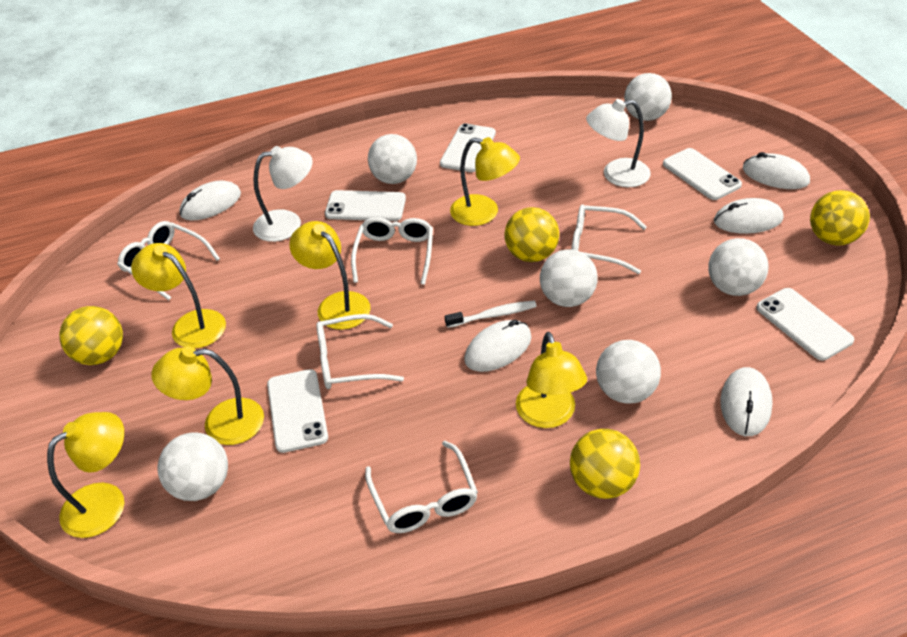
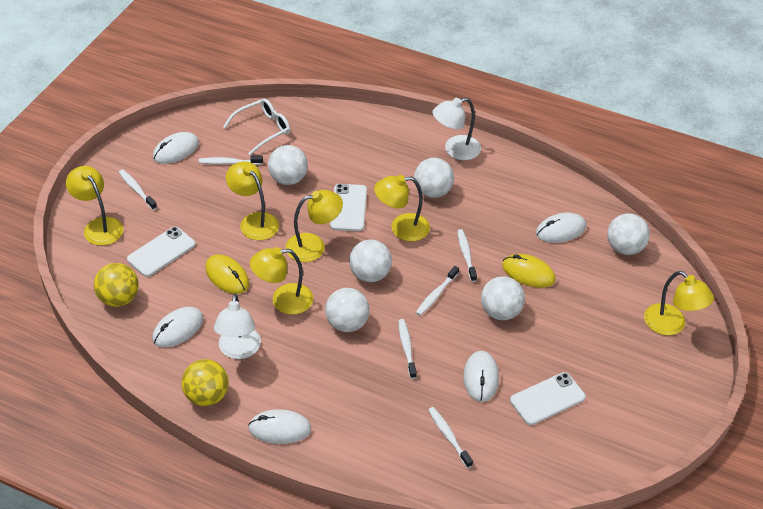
white glasses: 5 -> 1
white phone: 5 -> 3
white toothbrush: 1 -> 6
yellow ball: 4 -> 2
yellow mouse: 0 -> 2

